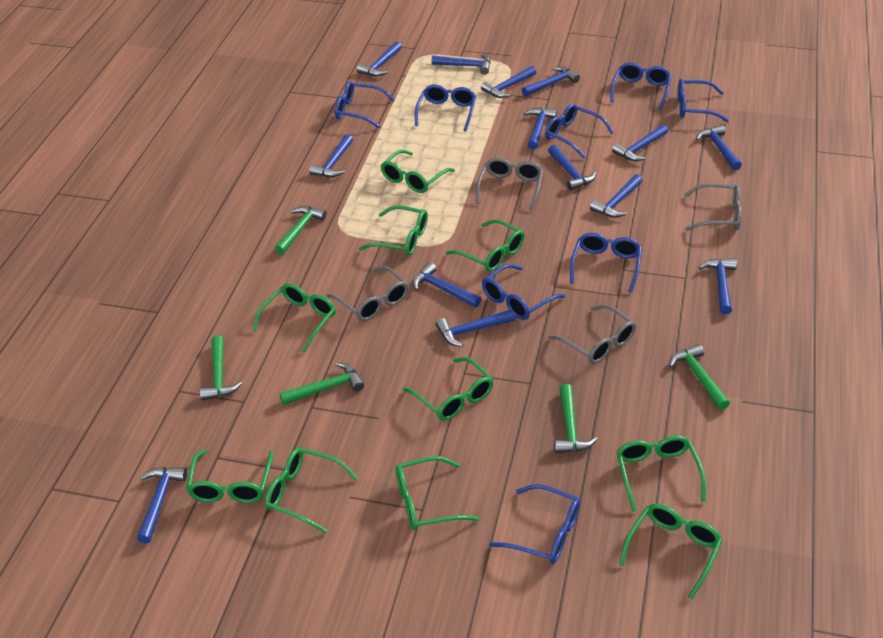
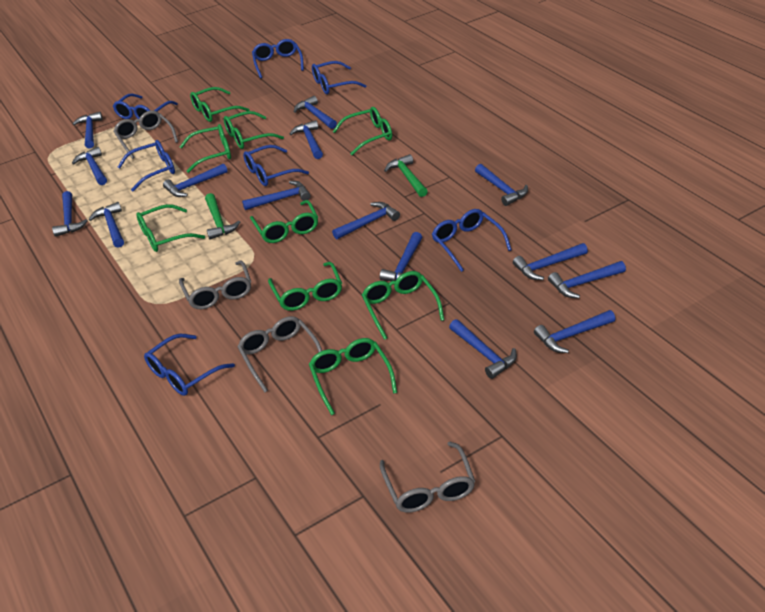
blue glasses: 8 -> 7
blue hammer: 14 -> 15
green glasses: 10 -> 9
green hammer: 5 -> 2

